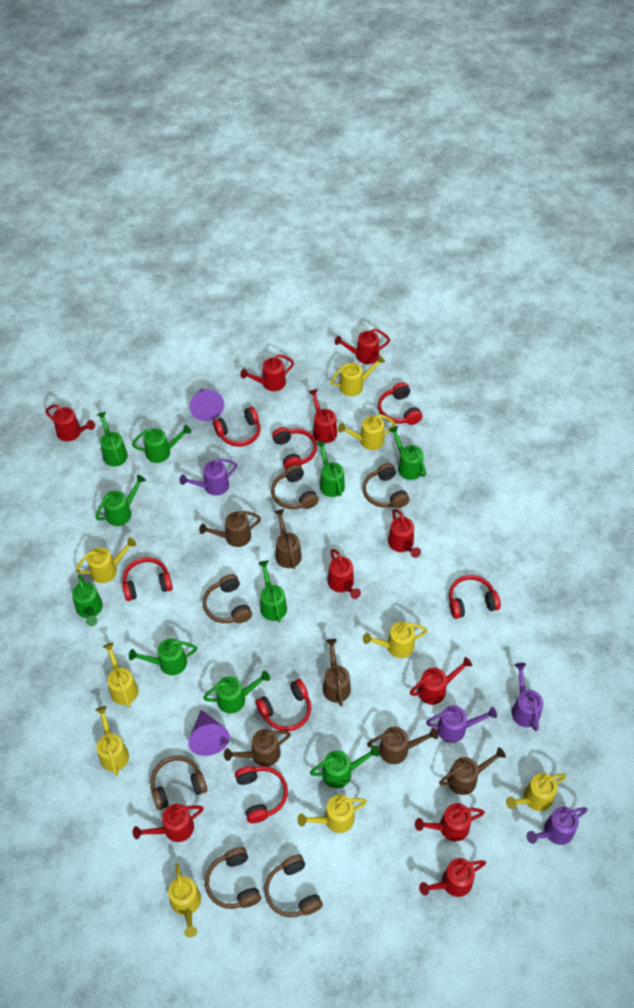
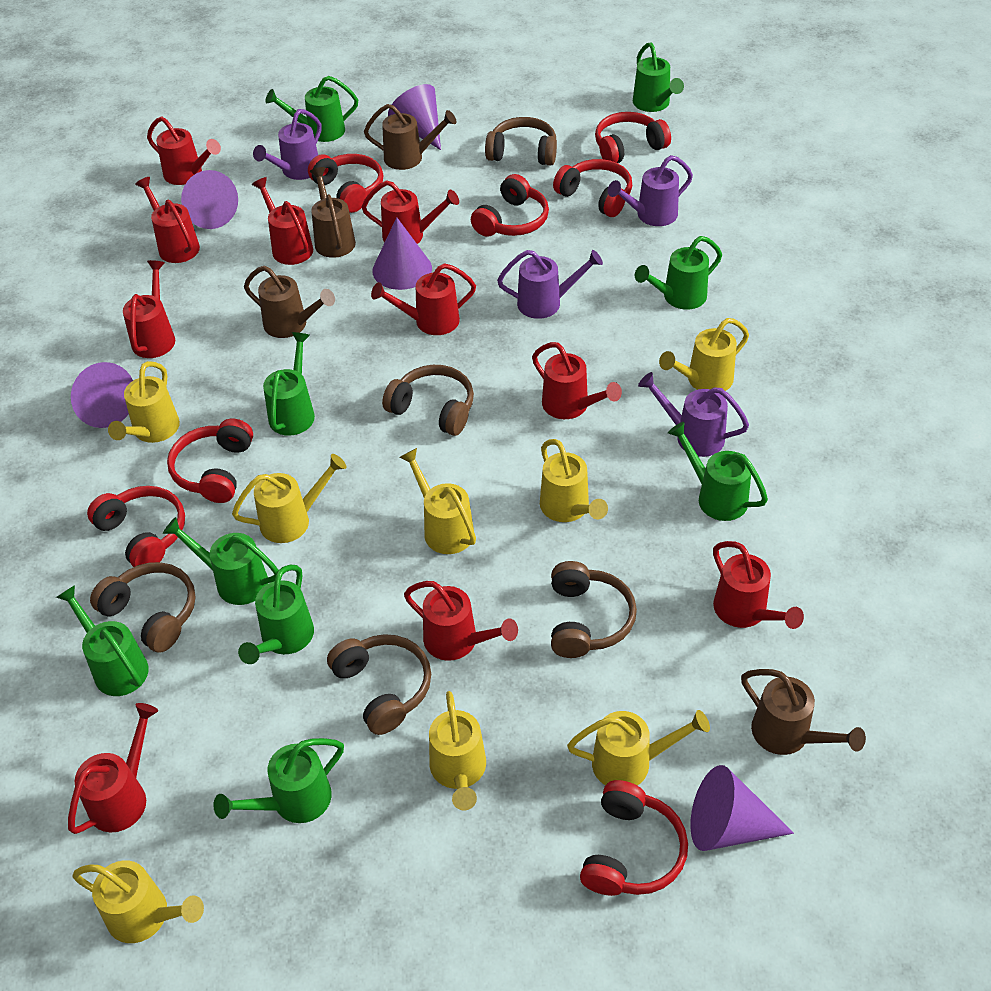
brown headphones: 6 -> 5
brown watering can: 6 -> 4
green watering can: 10 -> 9
purple cone: 2 -> 5
yellow watering can: 9 -> 8

